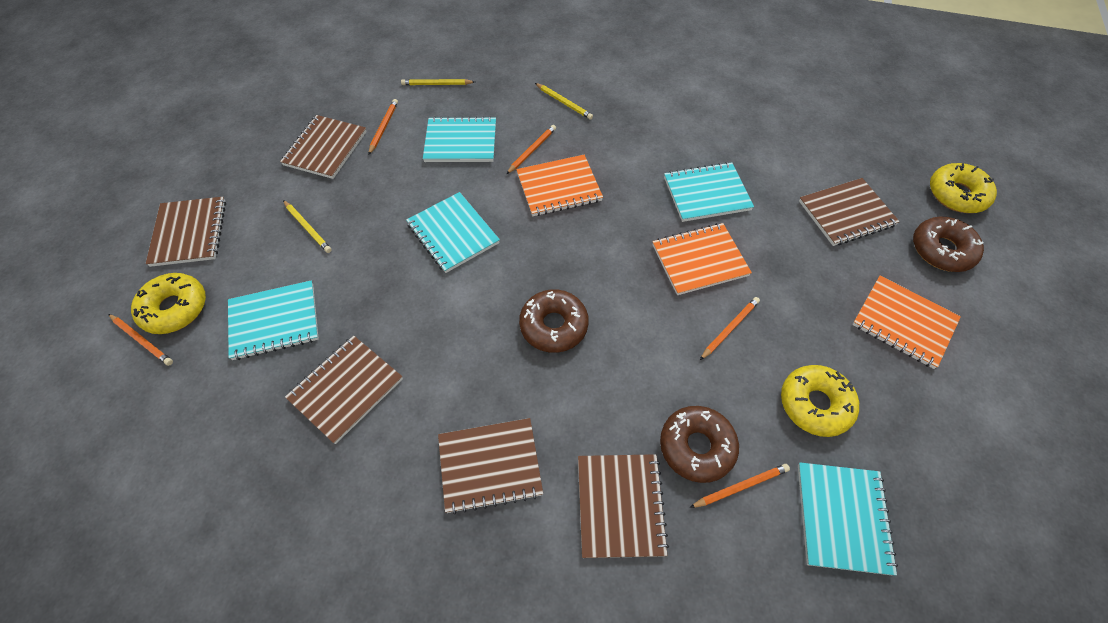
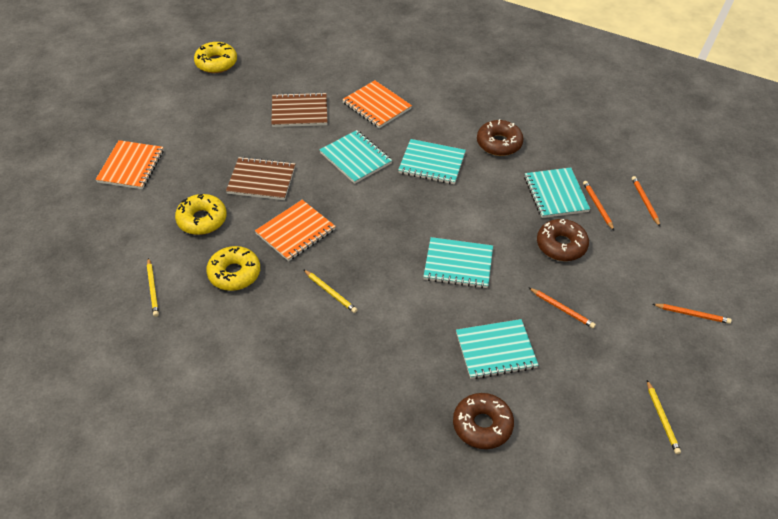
brown notebook: 6 -> 2
orange pencil: 5 -> 4

